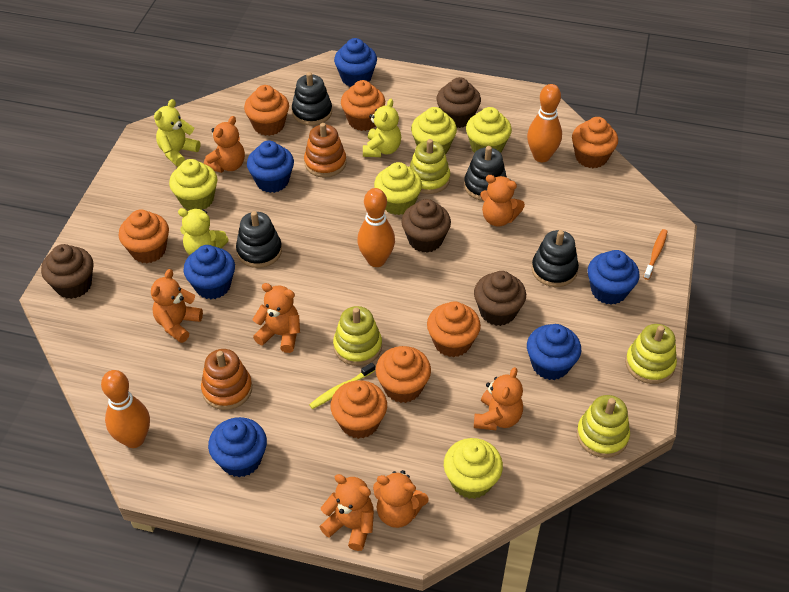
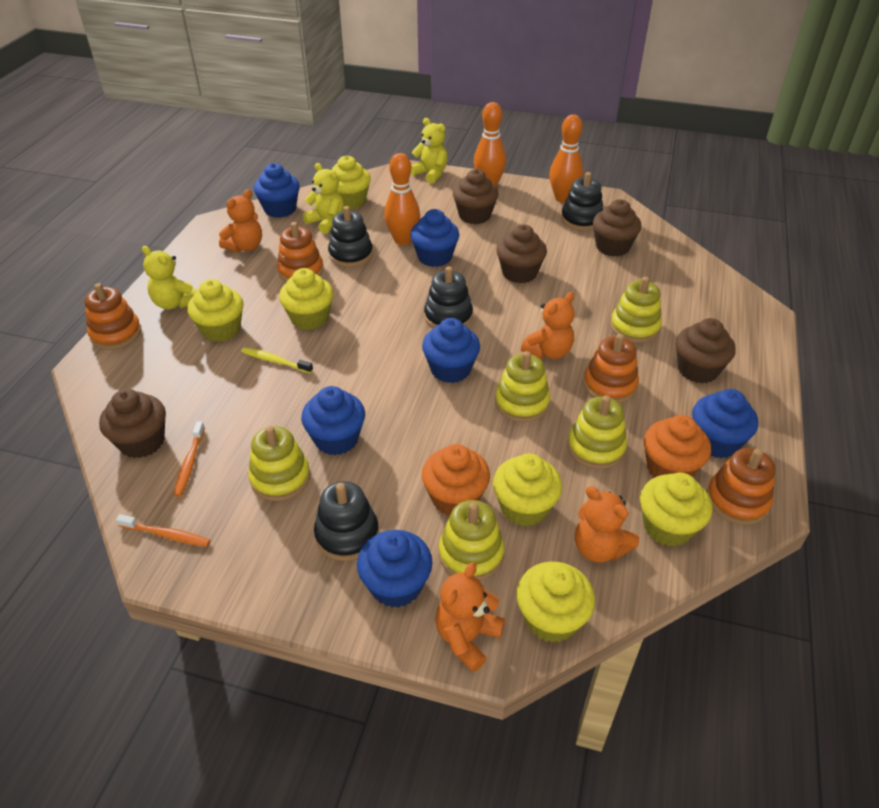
brown cupcake: 4 -> 5
orange cupcake: 7 -> 2
orange stacking toy: 2 -> 4
orange teddy bear: 7 -> 4
orange toothbrush: 1 -> 2
yellow cupcake: 5 -> 6
yellow stacking toy: 4 -> 5

